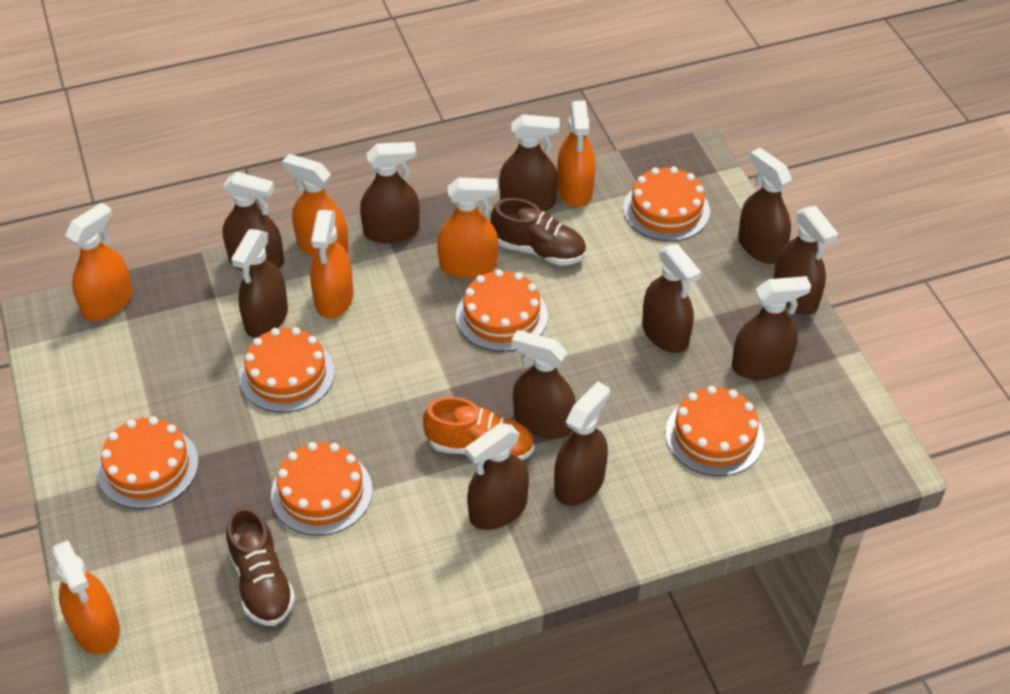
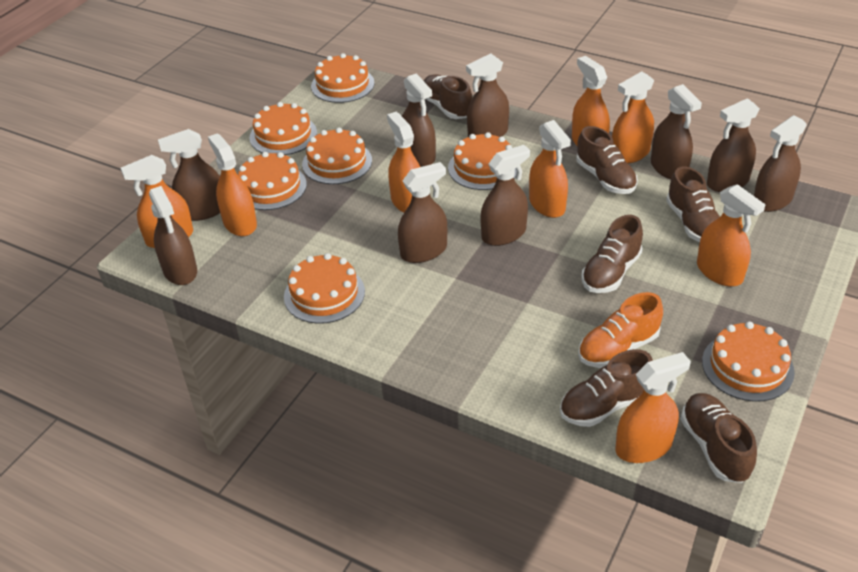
brown shoe: 2 -> 6
brown spray bottle: 11 -> 9
orange cake: 6 -> 7
orange spray bottle: 6 -> 8

